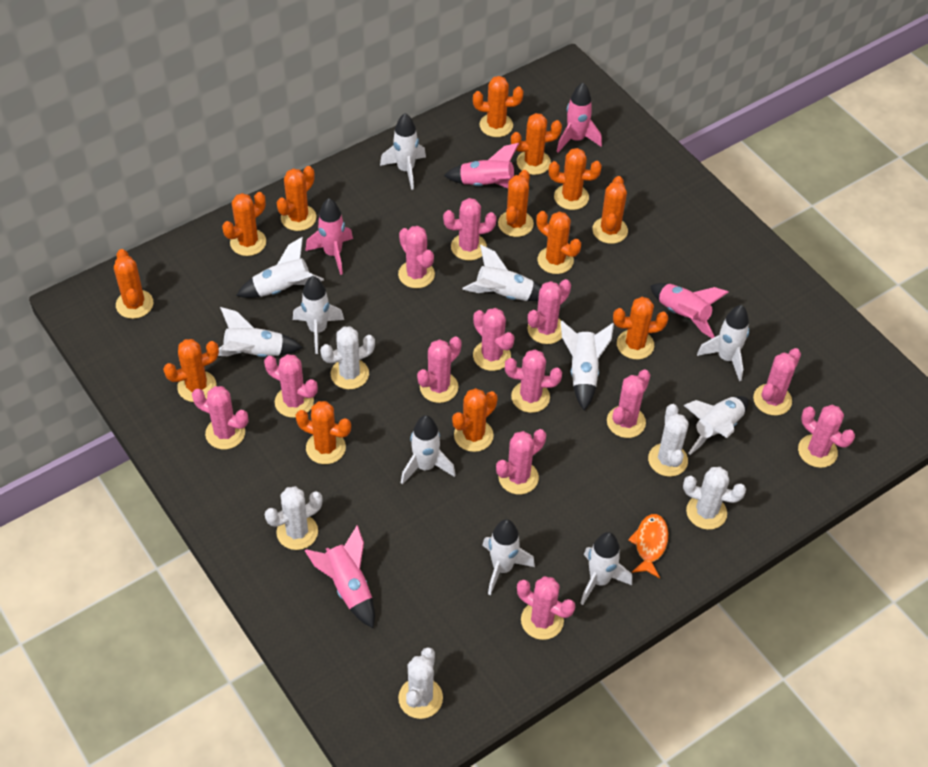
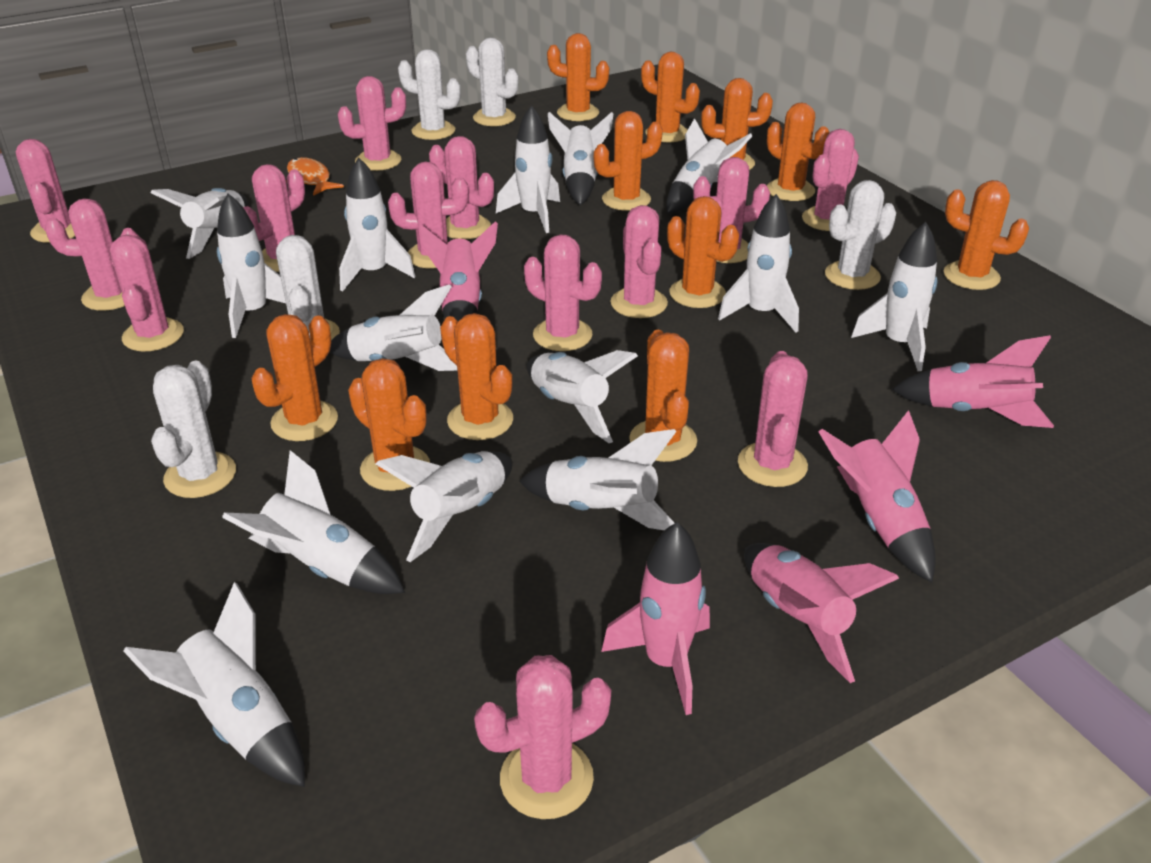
orange cactus: 13 -> 11
white rocket: 11 -> 14

